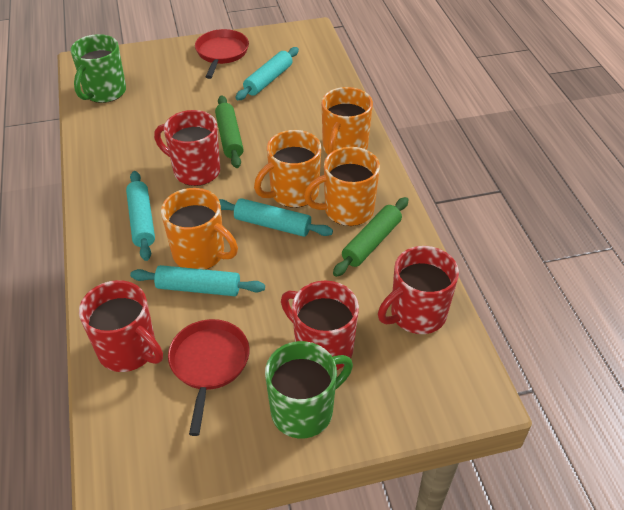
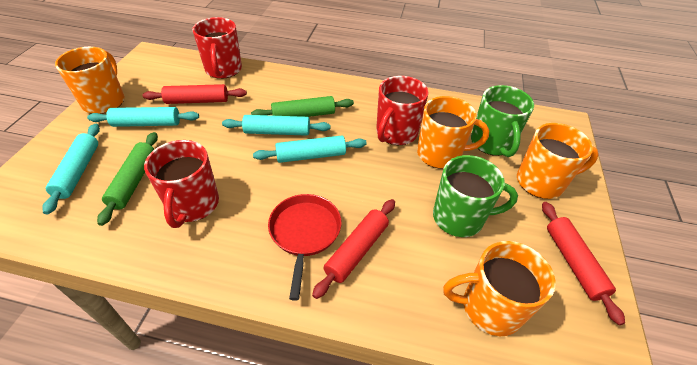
red mug: 4 -> 3
red pan: 2 -> 1
red rolling pin: 0 -> 3

